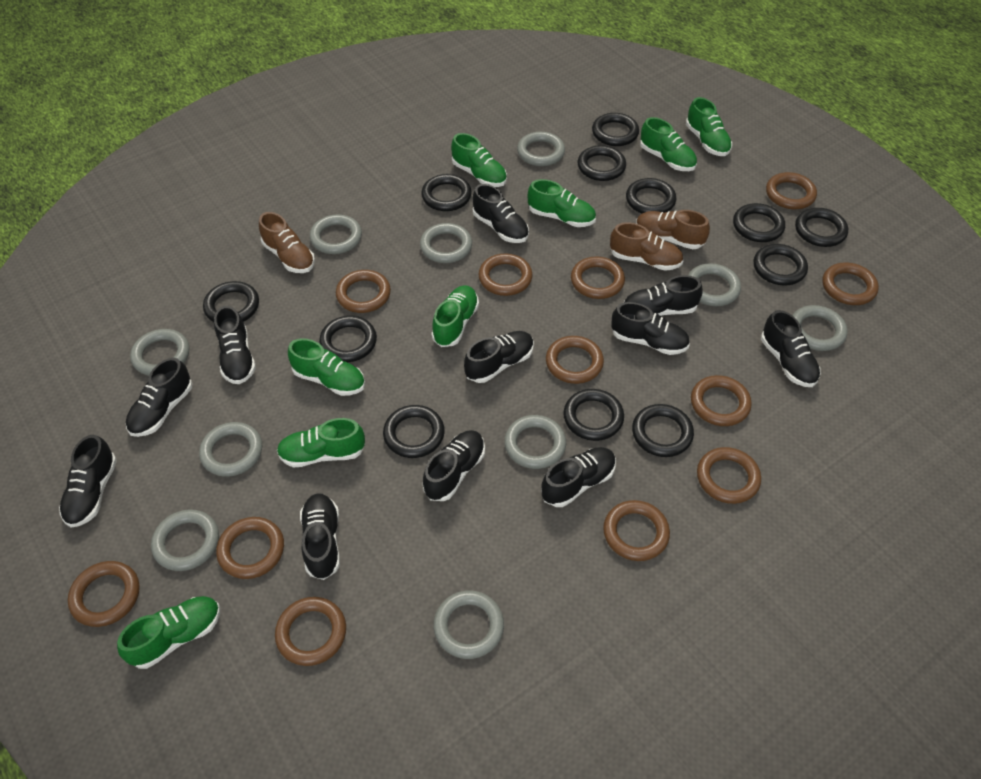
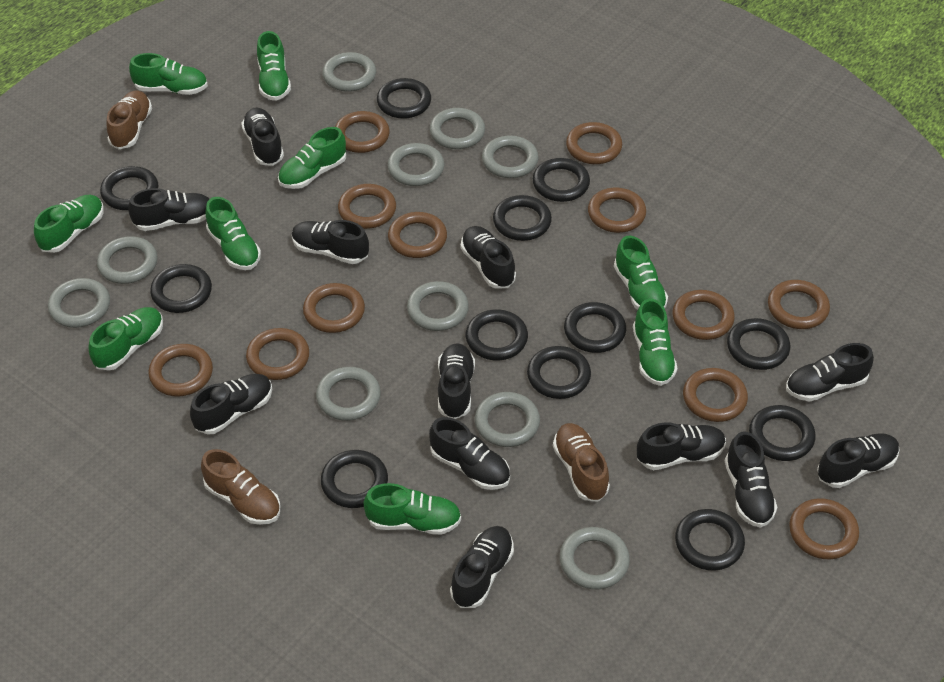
black shoe: 11 -> 12
green shoe: 8 -> 9

